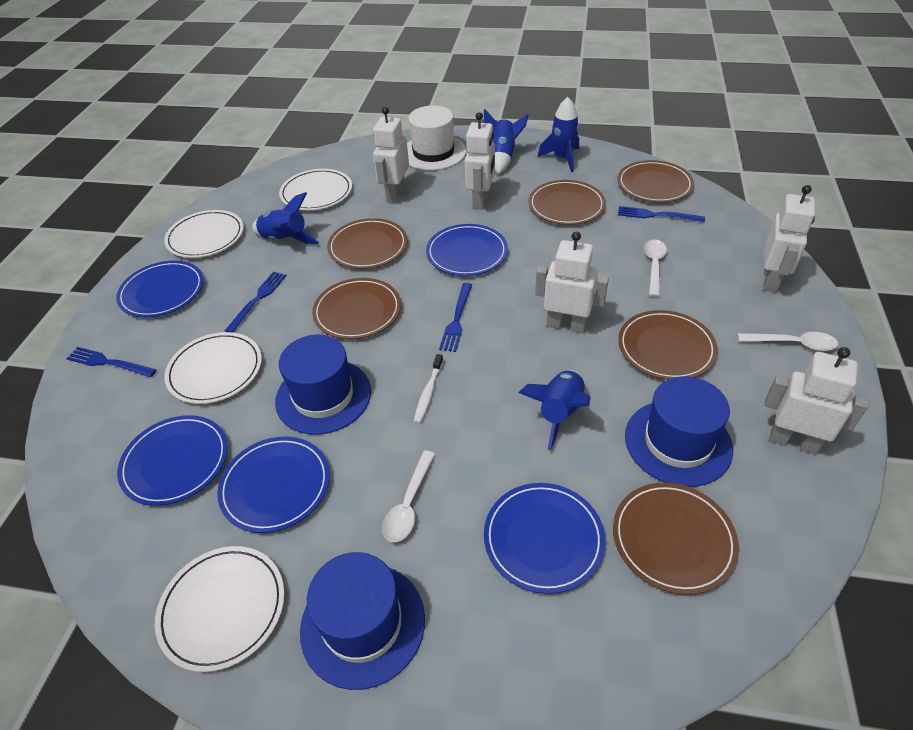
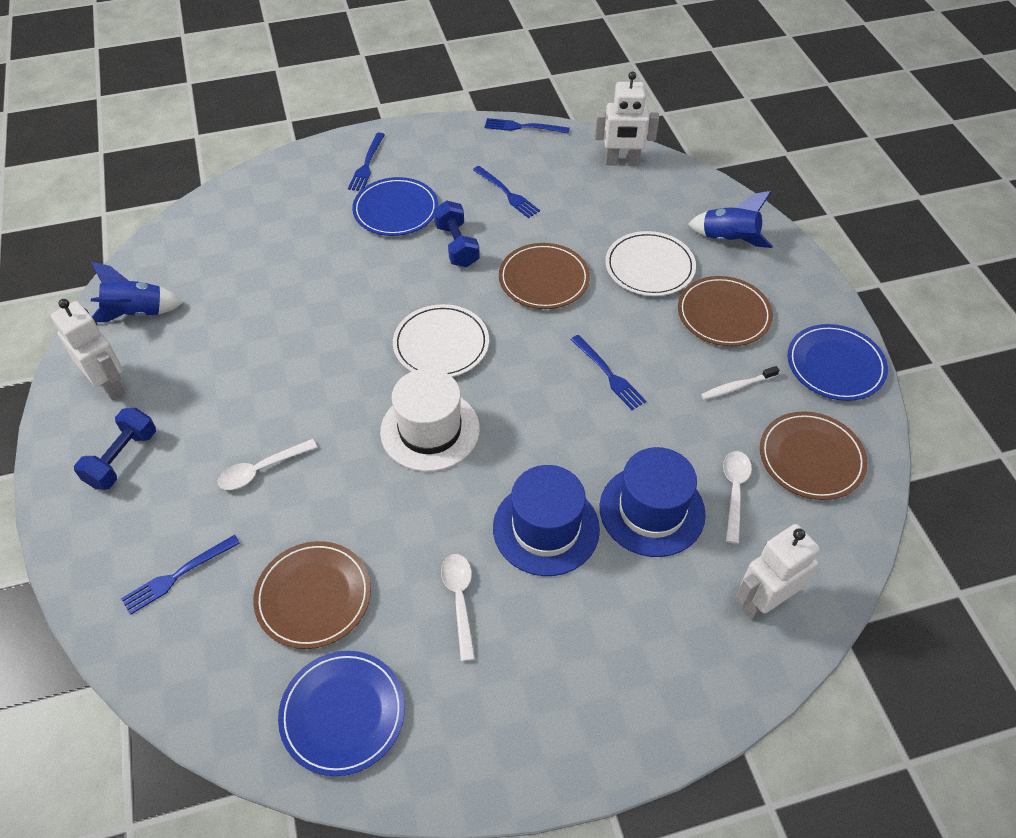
blue dumbbell: 0 -> 2
blue fork: 4 -> 5
blue hat: 3 -> 2
blue plate: 5 -> 3
blue rocket: 4 -> 2
brown plate: 6 -> 4
white plate: 4 -> 2
white robot: 5 -> 3

